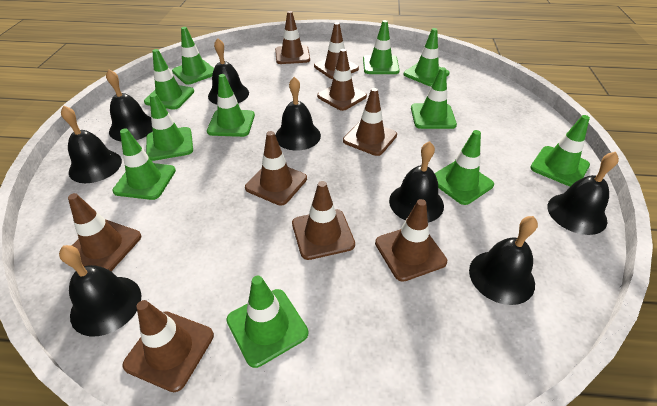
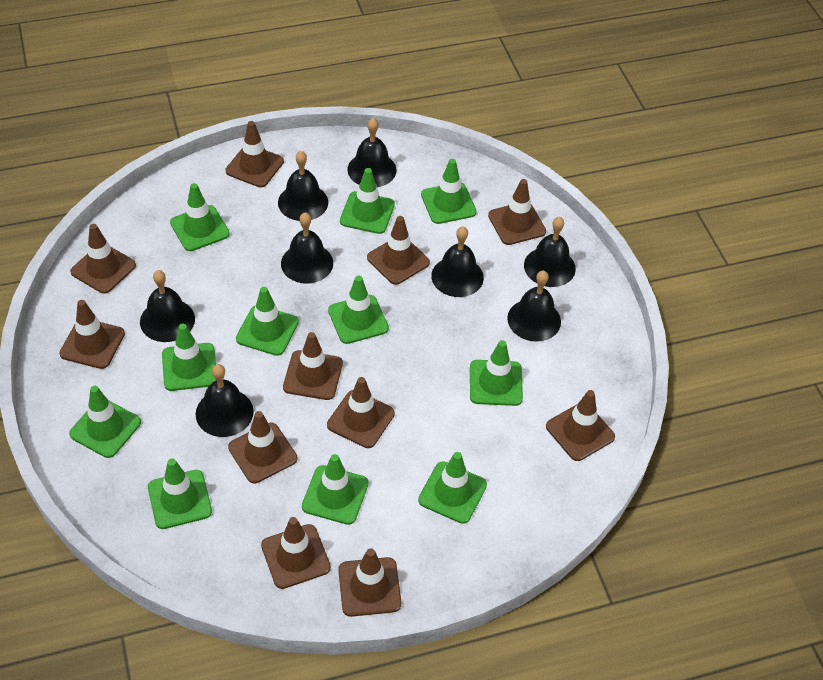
brown traffic cone: 9 -> 11

